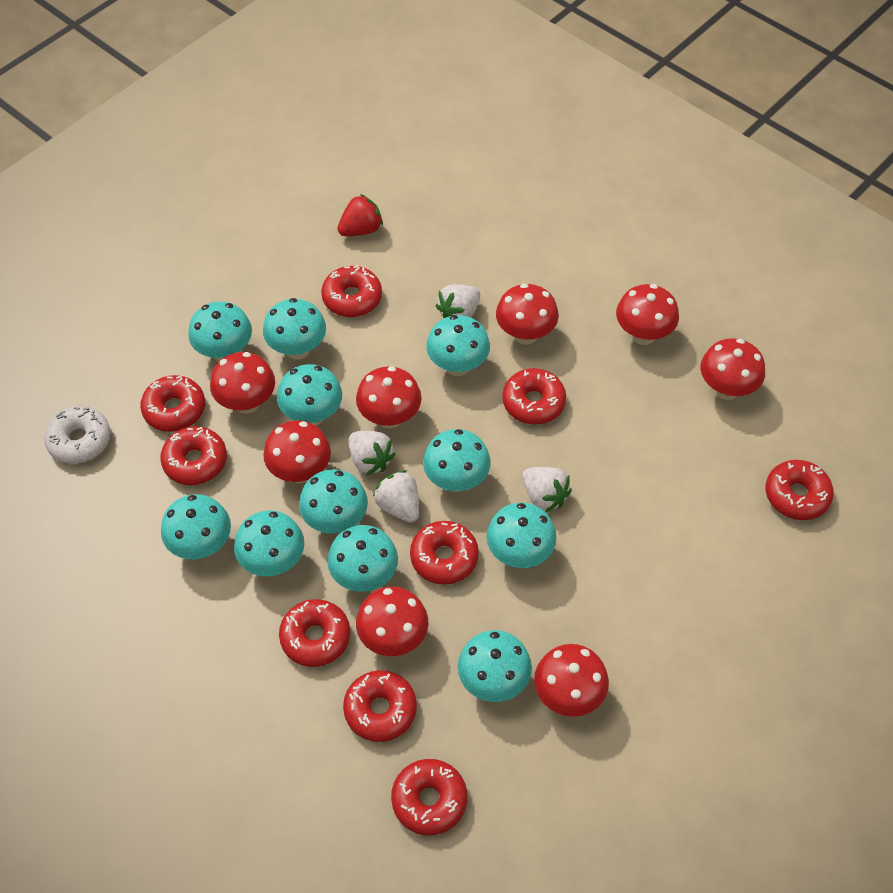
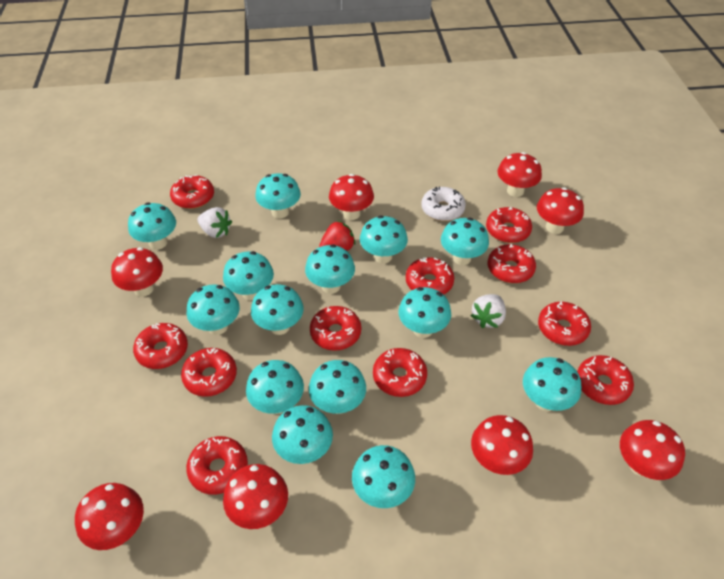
red donut: 9 -> 11
turquoise mushroom: 11 -> 14
white strawberry: 4 -> 2

